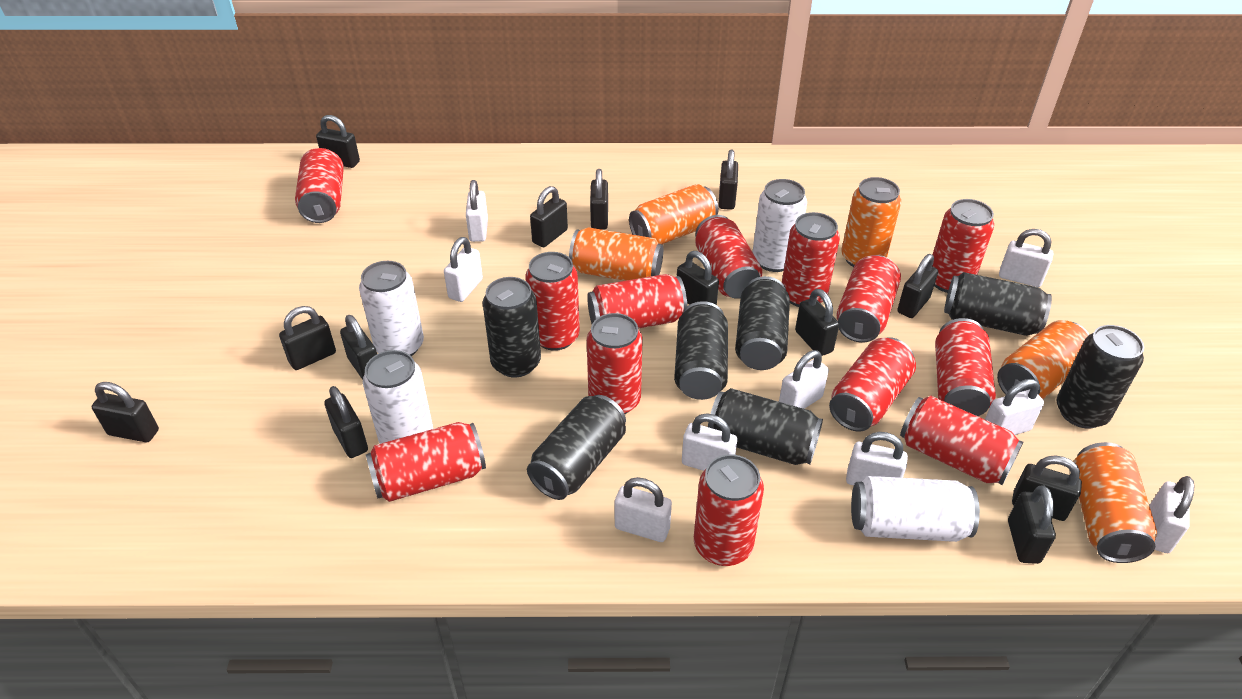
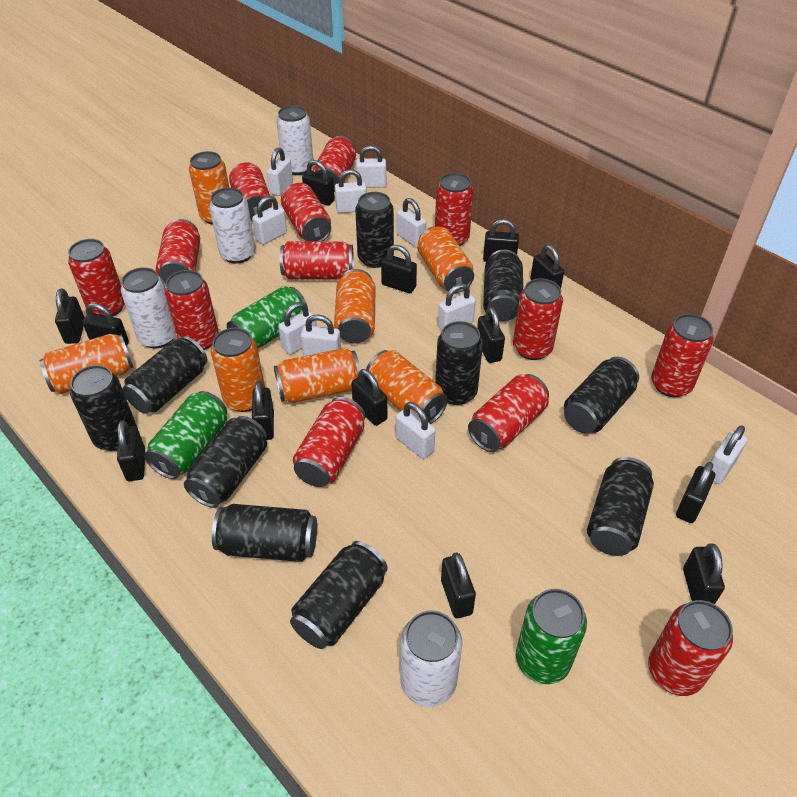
black can: 7 -> 10
green can: 0 -> 3
orange can: 5 -> 7
white padlock: 9 -> 10

